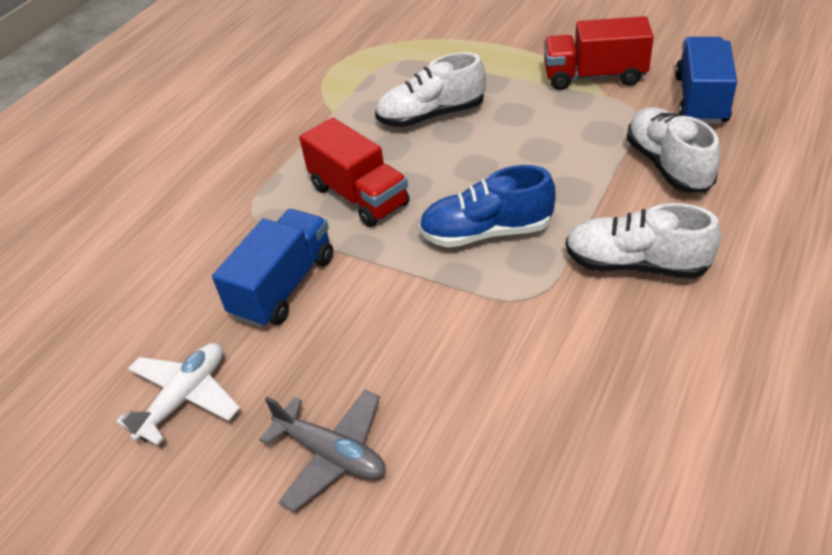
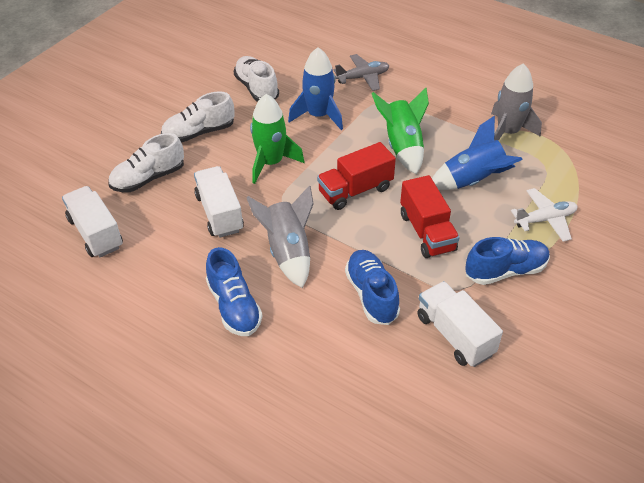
blue rocket: 0 -> 2
blue shoe: 1 -> 3
blue truck: 2 -> 0
green rocket: 0 -> 2
grey rocket: 0 -> 2
white truck: 0 -> 3

